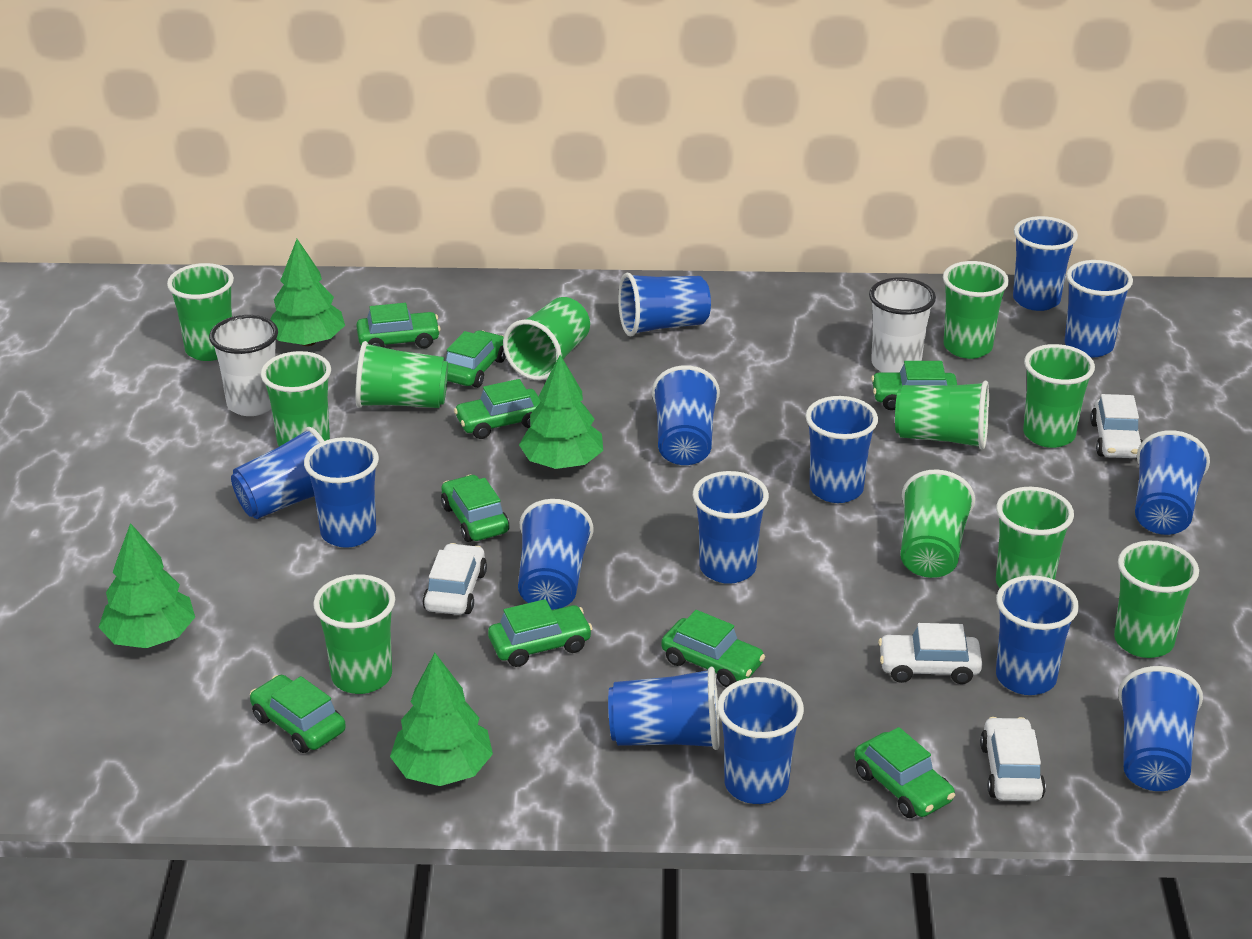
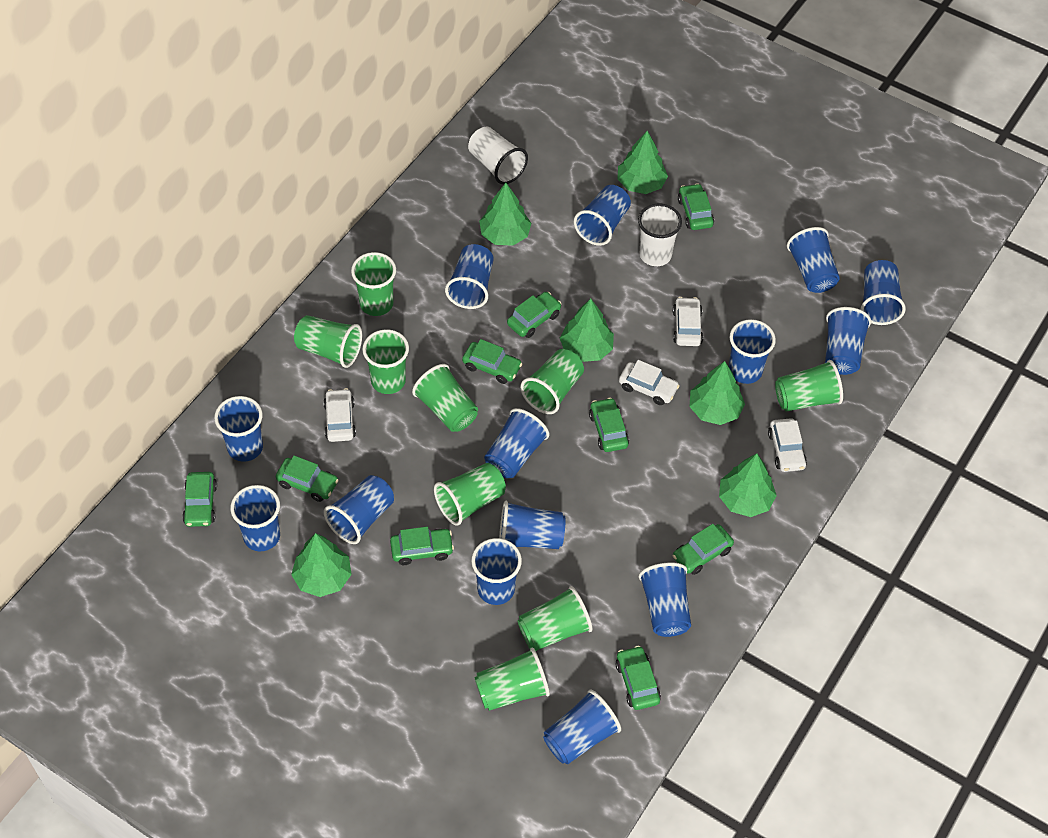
green cup: 11 -> 9
green tree: 4 -> 6

